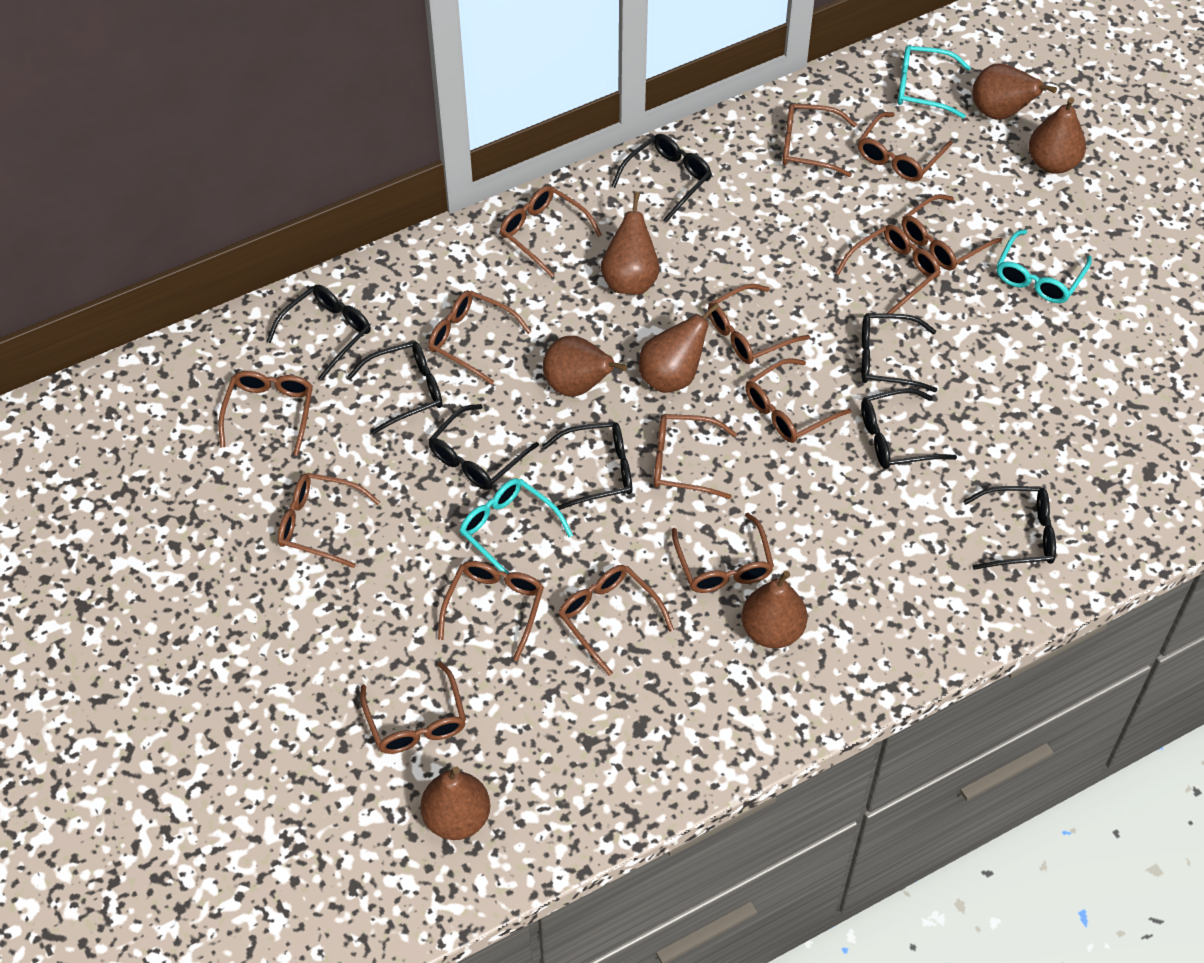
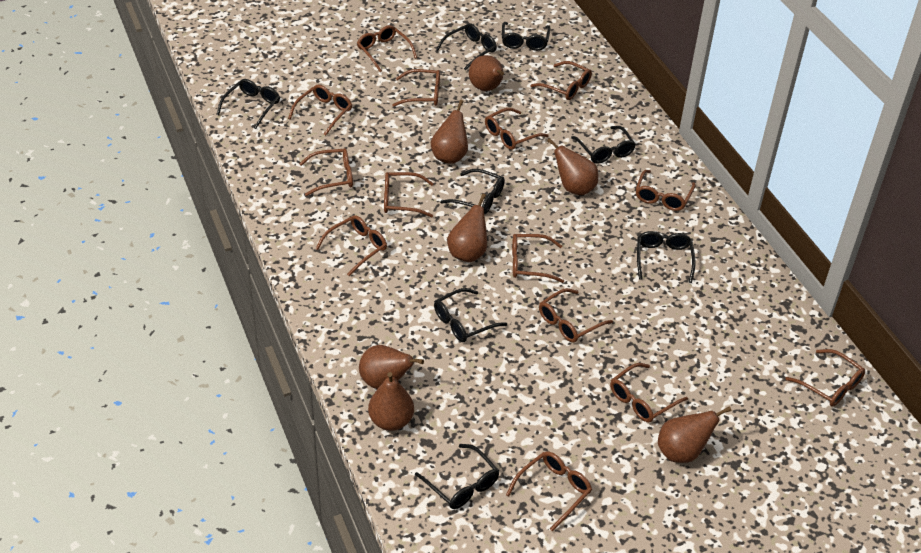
brown glasses: 15 -> 14
turquoise glasses: 3 -> 0

